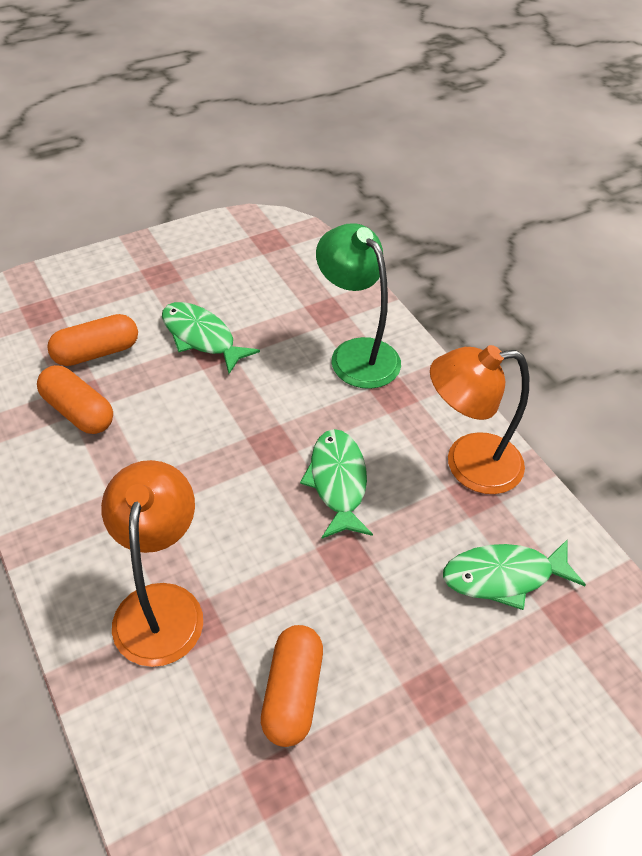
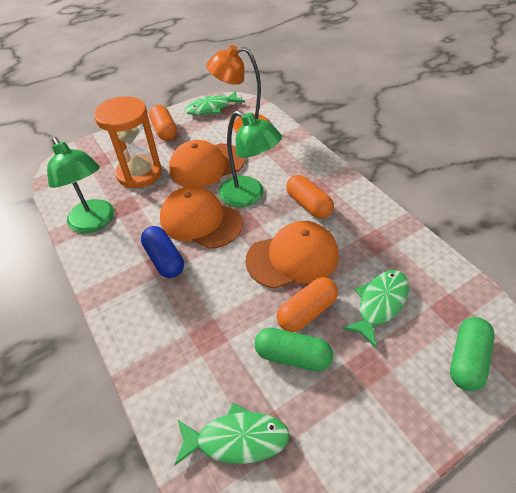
blue capsule: 0 -> 1
green capsule: 0 -> 2
green lamp: 1 -> 2
orange cap: 0 -> 3
orange hourglass: 0 -> 1
orange lamp: 2 -> 1

